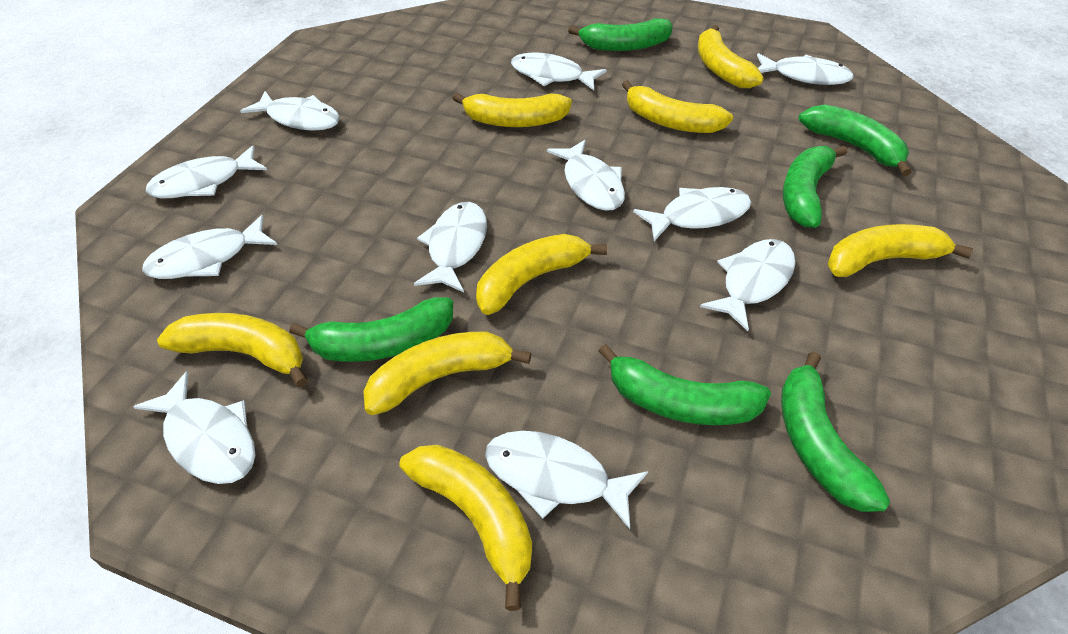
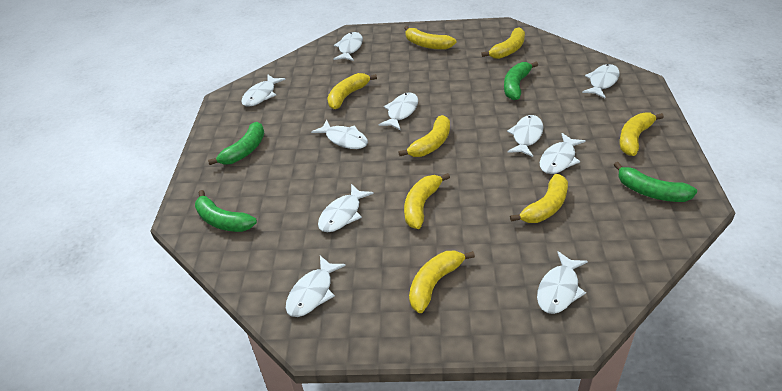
green banana: 6 -> 4
white fish: 11 -> 10

